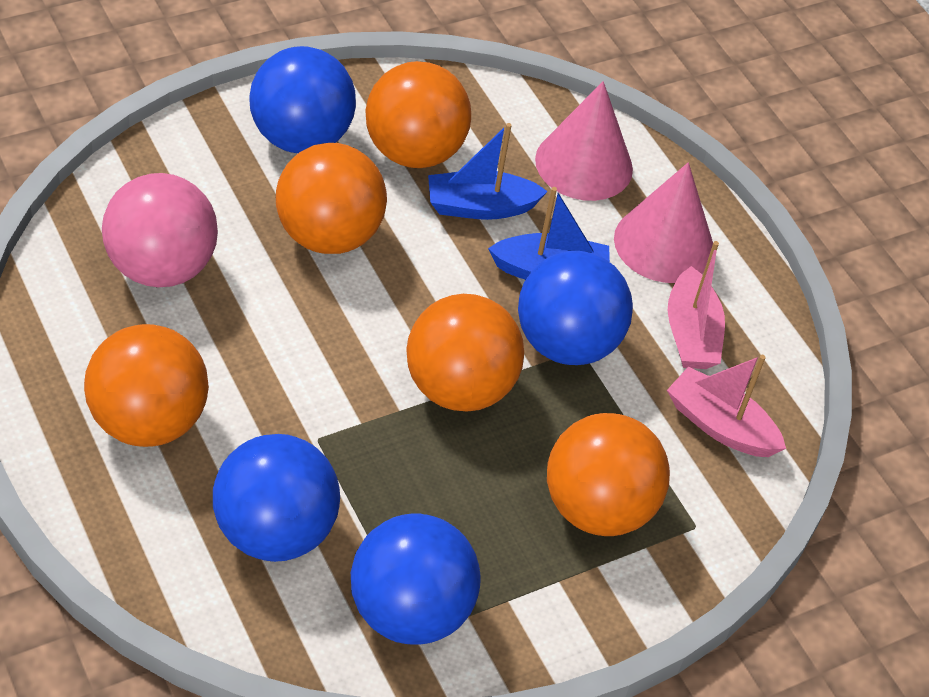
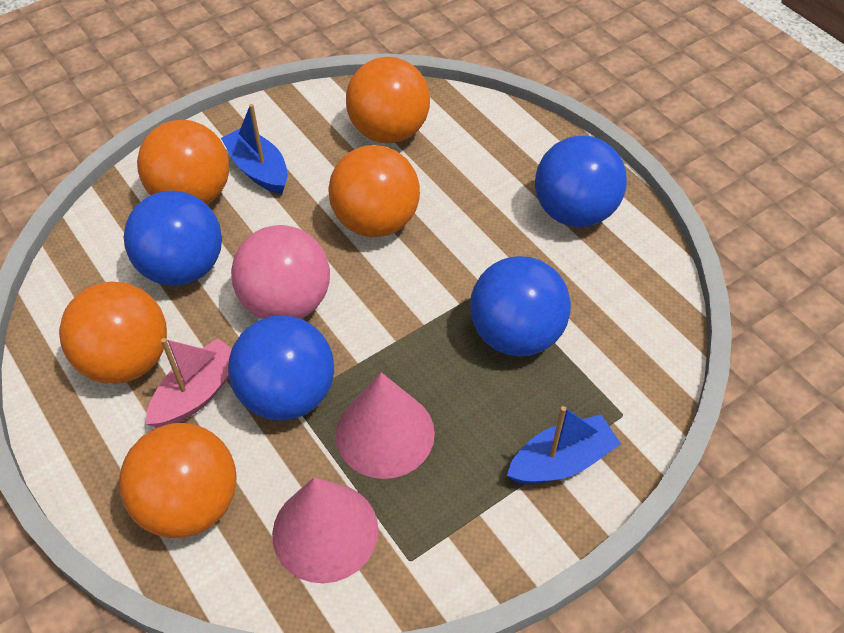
pink boat: 2 -> 1

